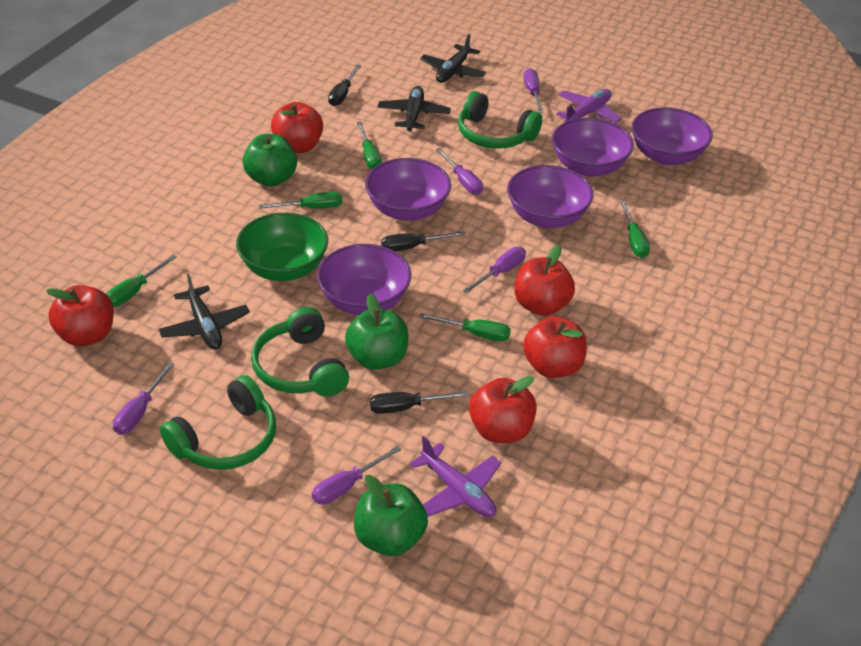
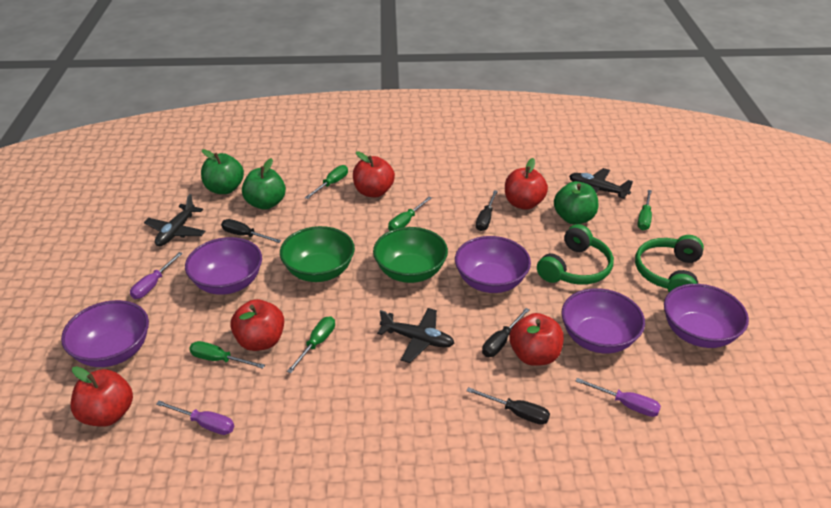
black screwdriver: 3 -> 4
green bowl: 1 -> 2
green headphones: 3 -> 2
purple plane: 2 -> 0
purple screwdriver: 5 -> 3

